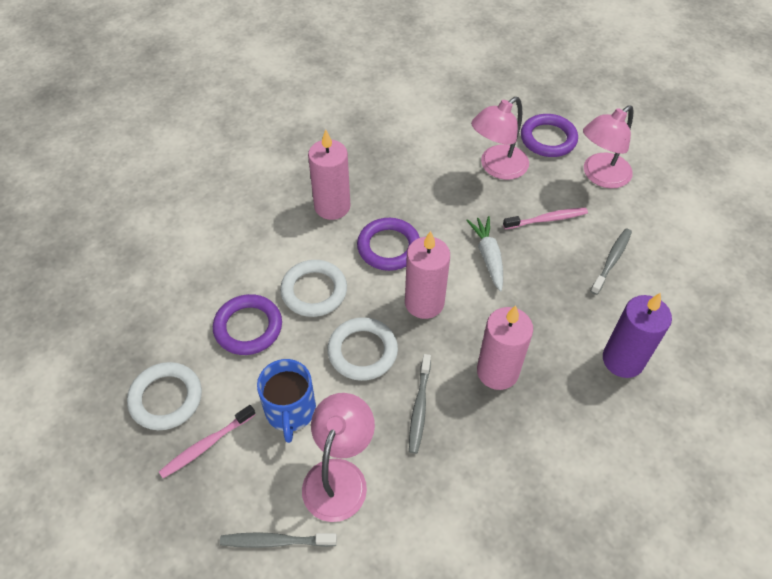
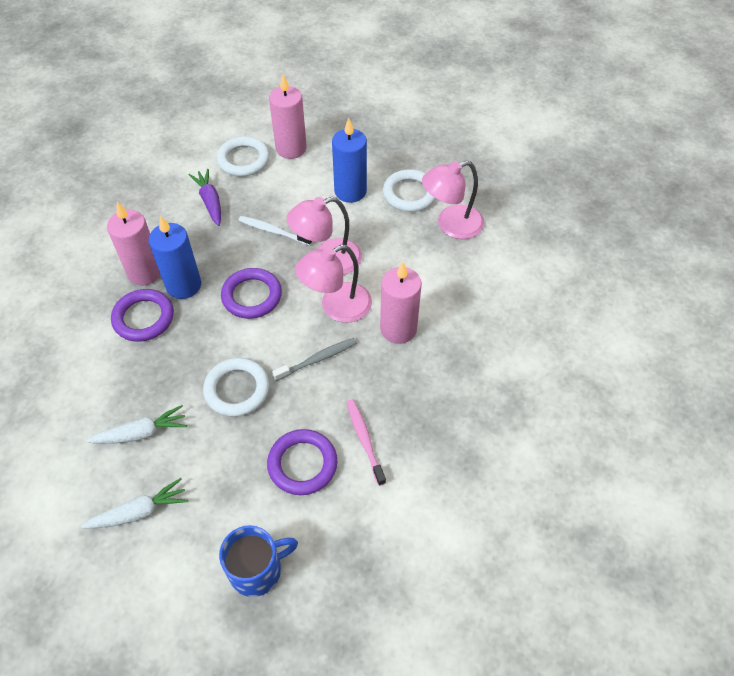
blue candle: 0 -> 2
grey toothbrush: 3 -> 1
pink toothbrush: 2 -> 1
purple candle: 1 -> 0
purple carrot: 0 -> 1
white carrot: 1 -> 2
white toothbrush: 0 -> 1

